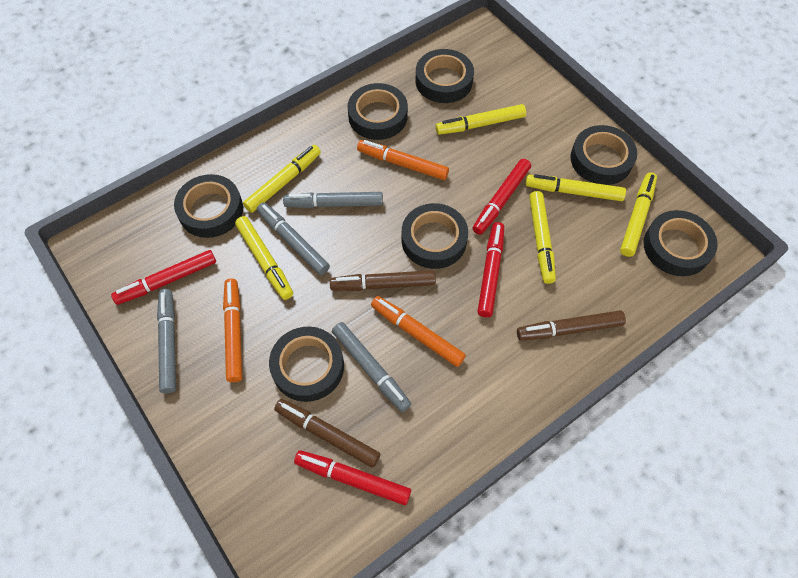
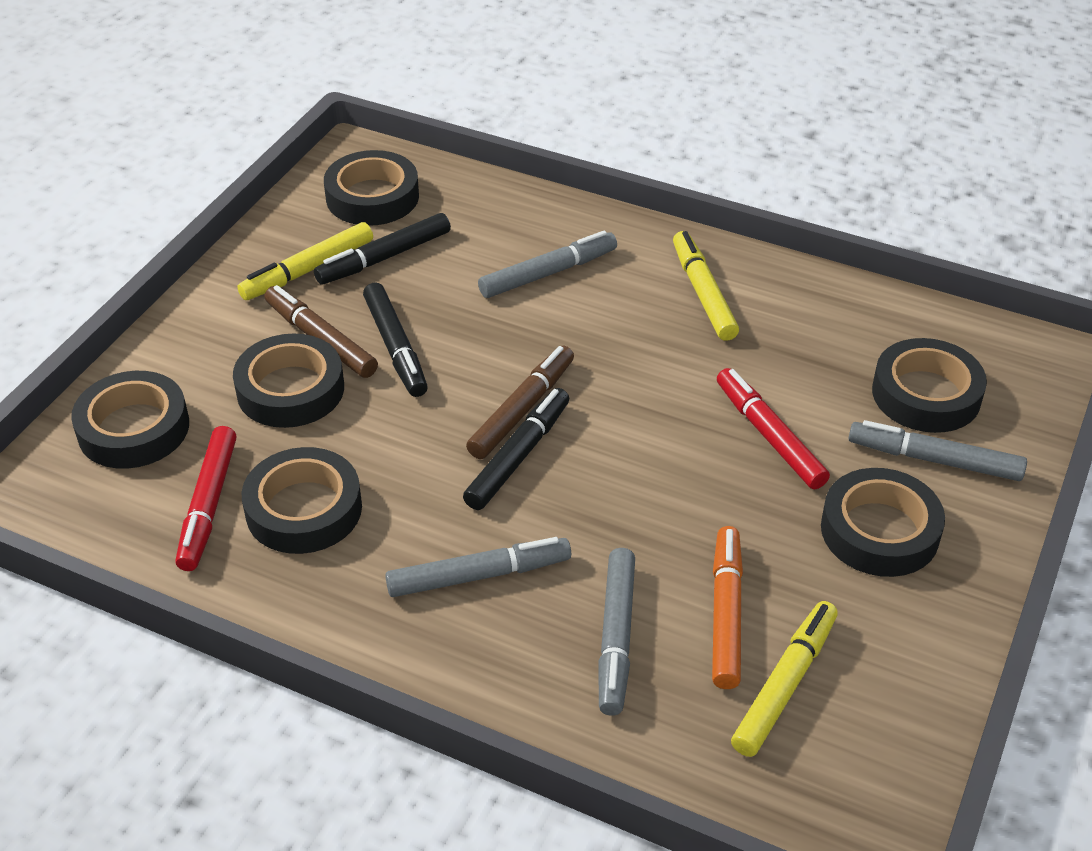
black marker: 0 -> 3
black tape: 7 -> 6
brown marker: 3 -> 2
orange marker: 3 -> 1
red marker: 4 -> 2
yellow marker: 6 -> 3

